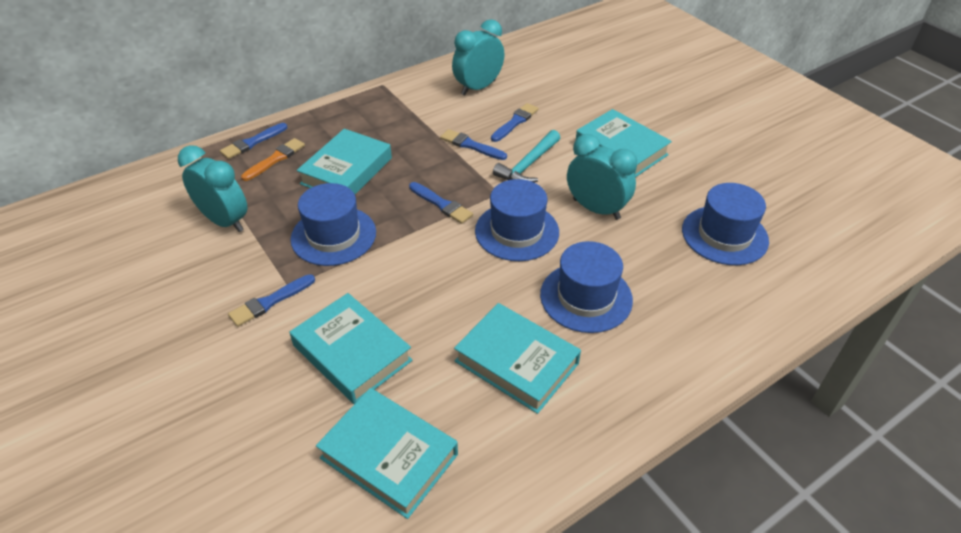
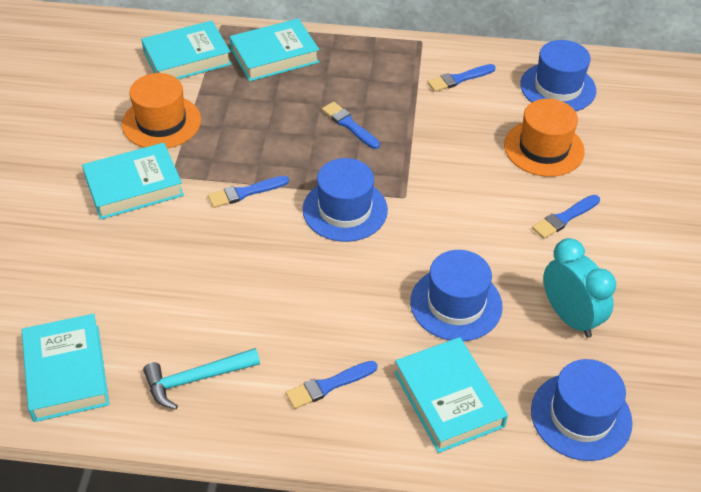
orange brush: 1 -> 0
orange hat: 0 -> 2
turquoise clock: 3 -> 1

